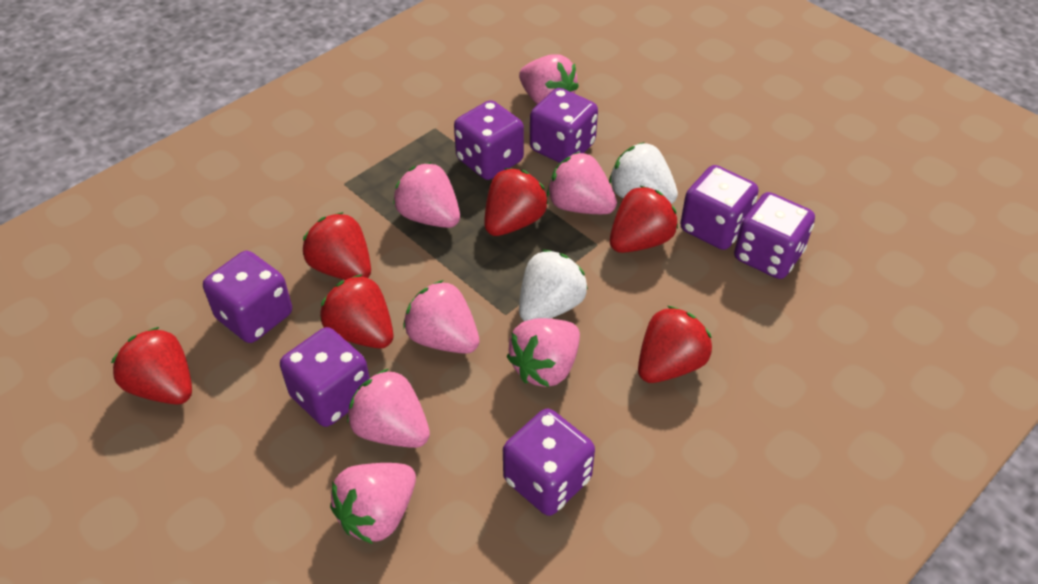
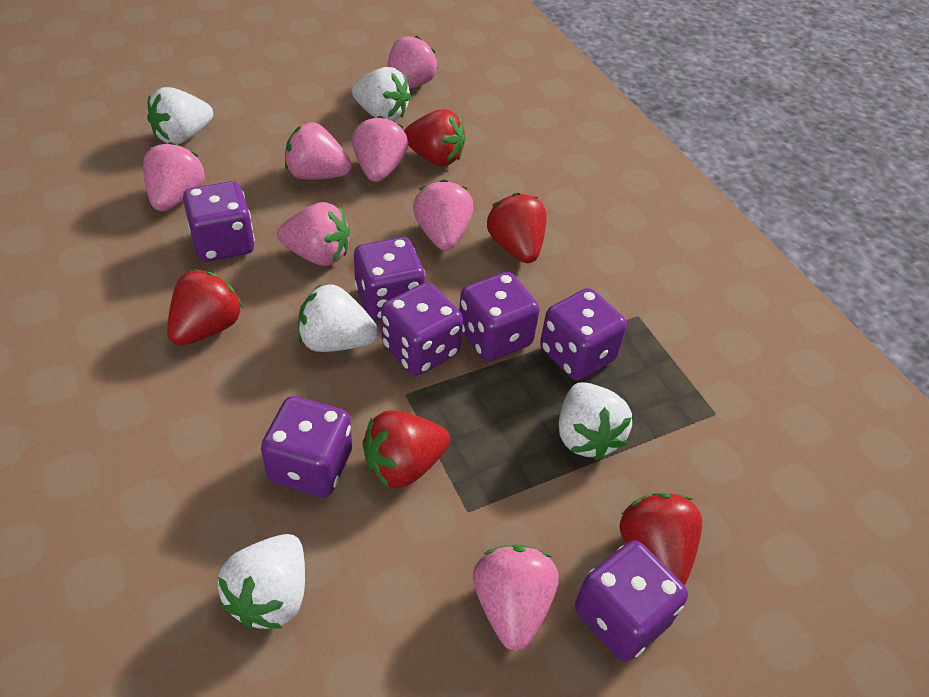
red strawberry: 6 -> 5
white strawberry: 2 -> 5

